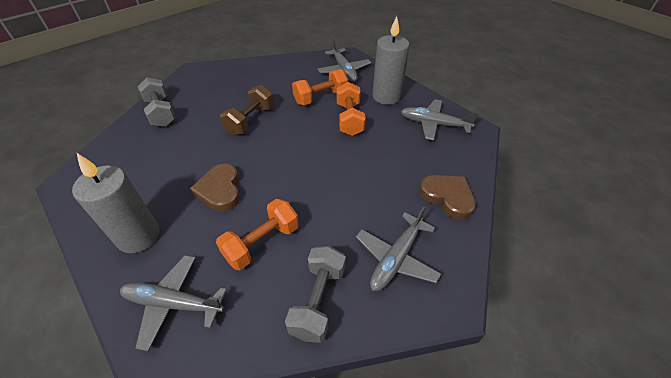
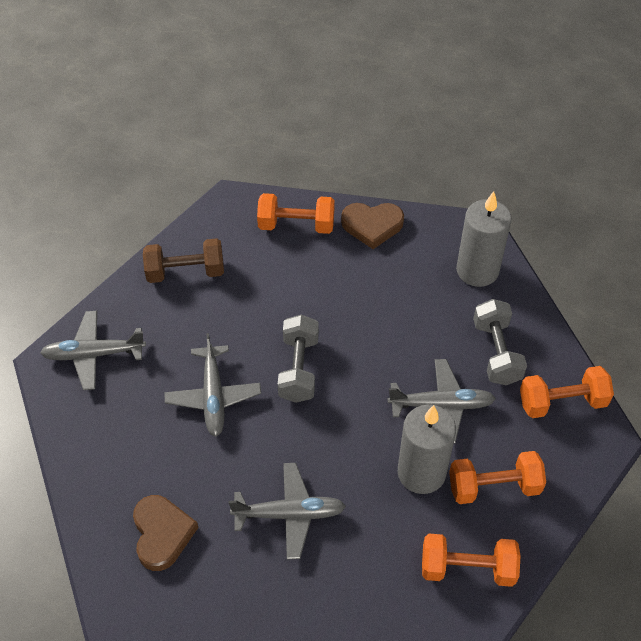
orange dumbbell: 3 -> 4

